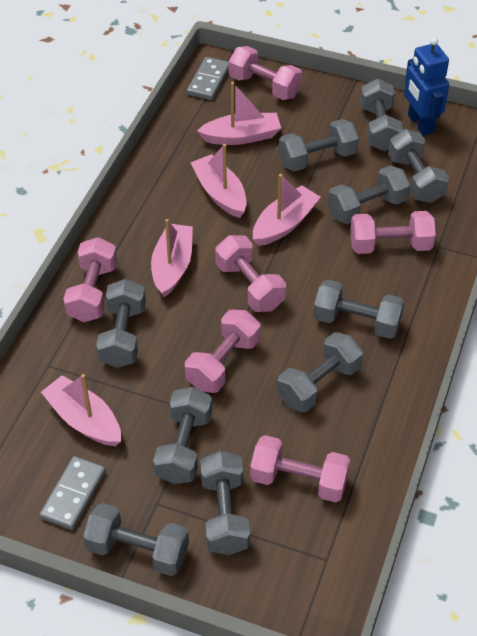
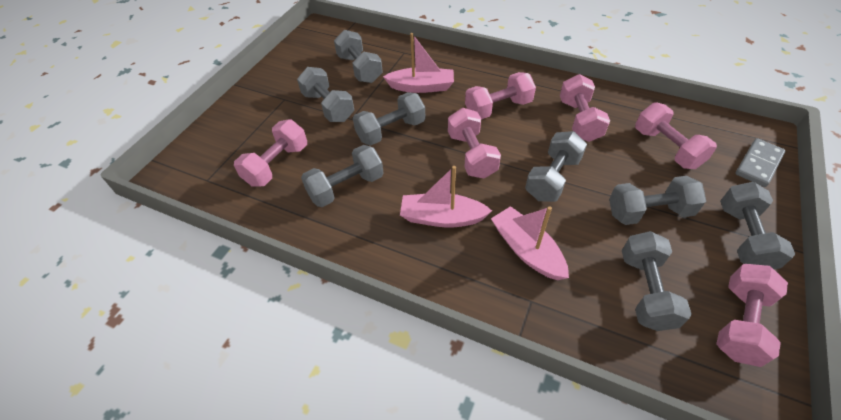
blue robot: 1 -> 0
grey domino: 2 -> 1
grey dumbbell: 10 -> 8
pink boat: 5 -> 3

